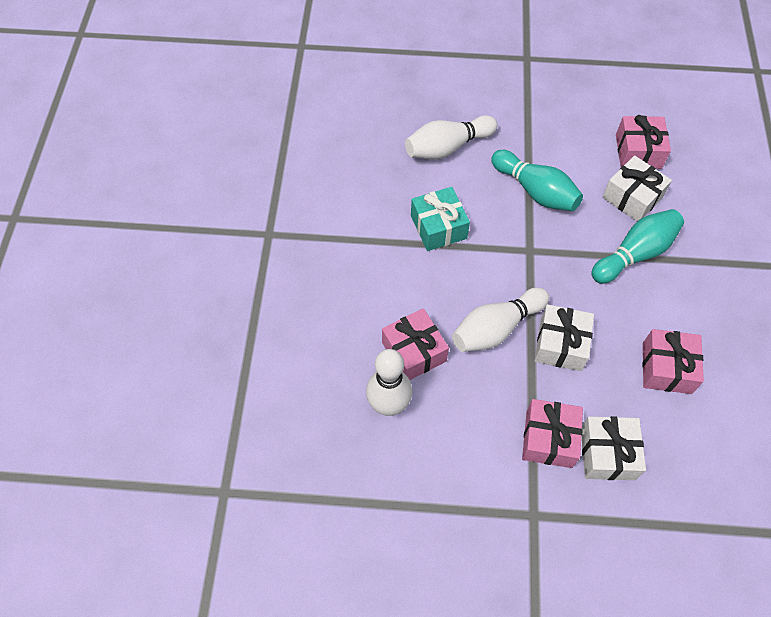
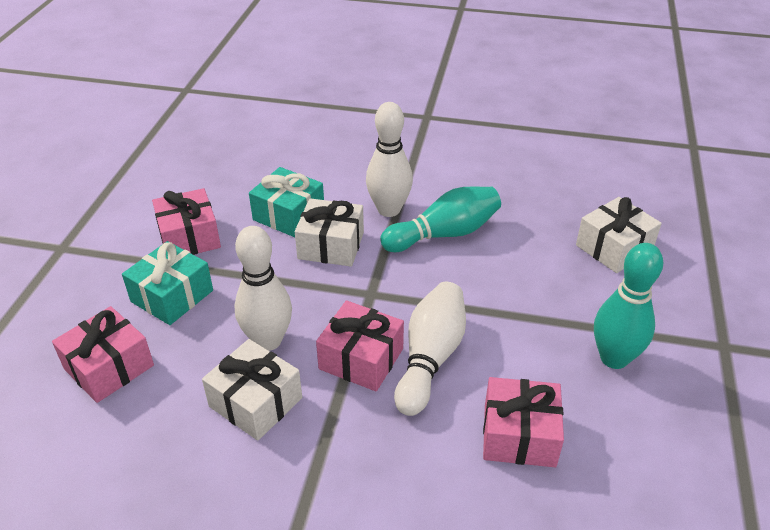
turquoise gift: 1 -> 2

